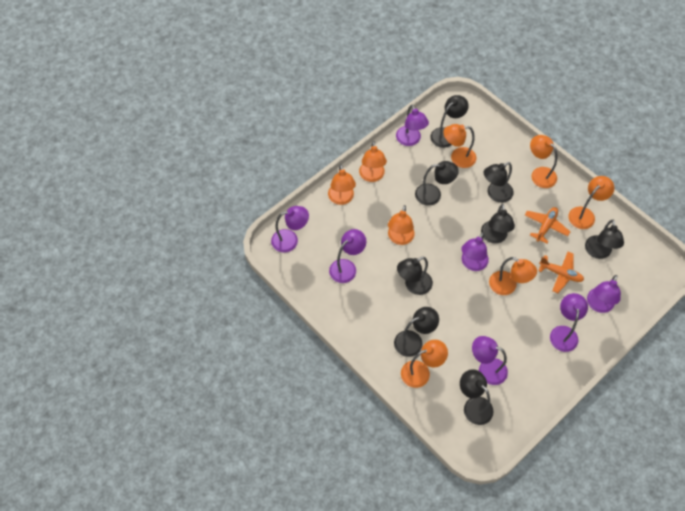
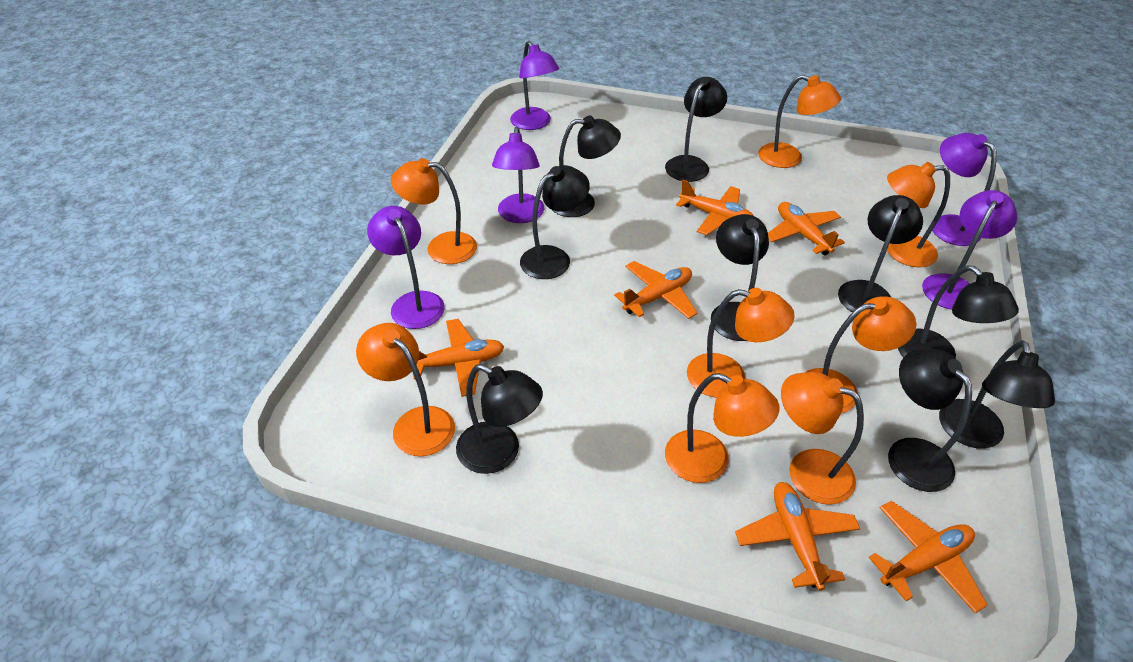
black lamp: 8 -> 9
orange plane: 2 -> 6
purple lamp: 7 -> 5

